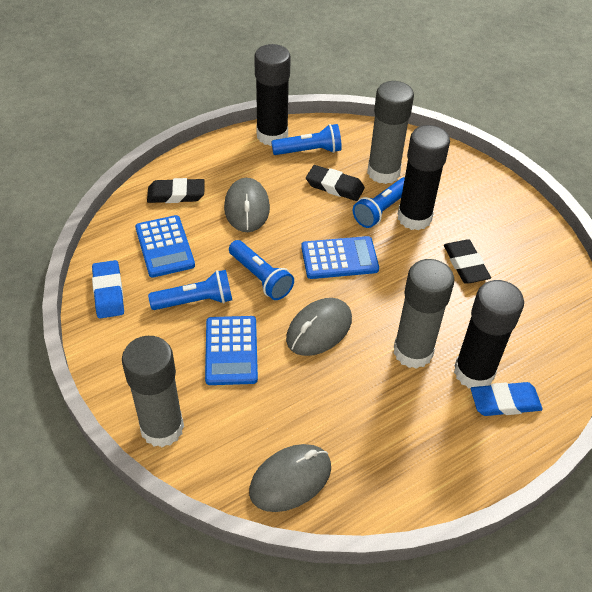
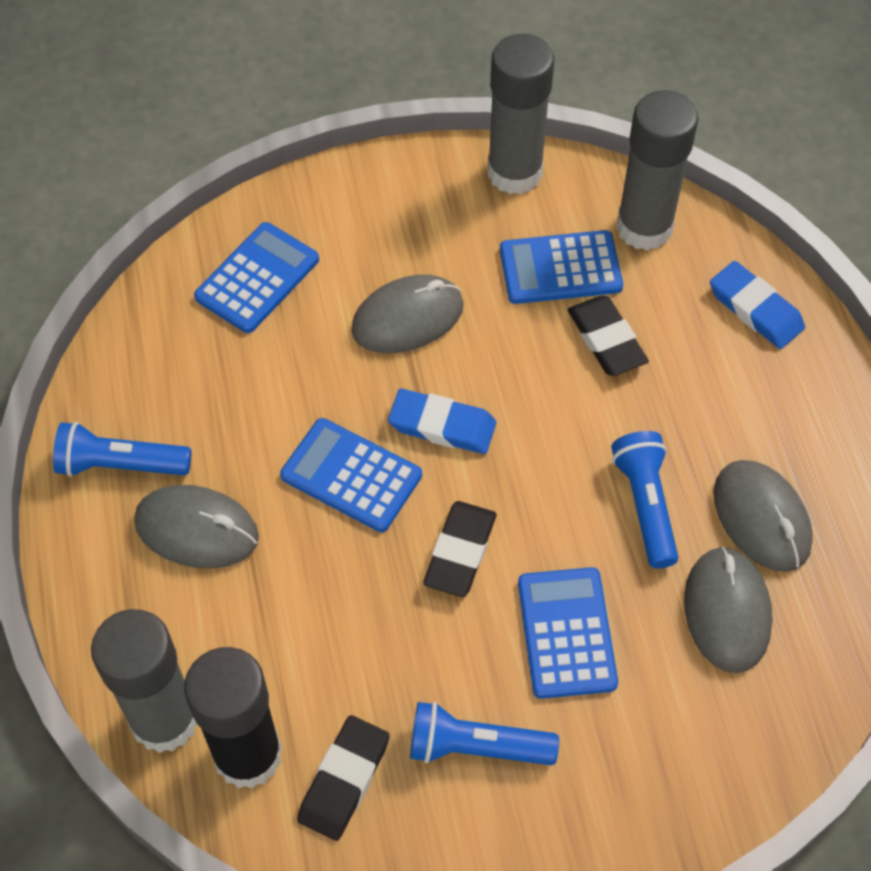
black glue stick: 3 -> 1
blue calculator: 3 -> 4
blue flashlight: 4 -> 3
grey mouse: 3 -> 4

